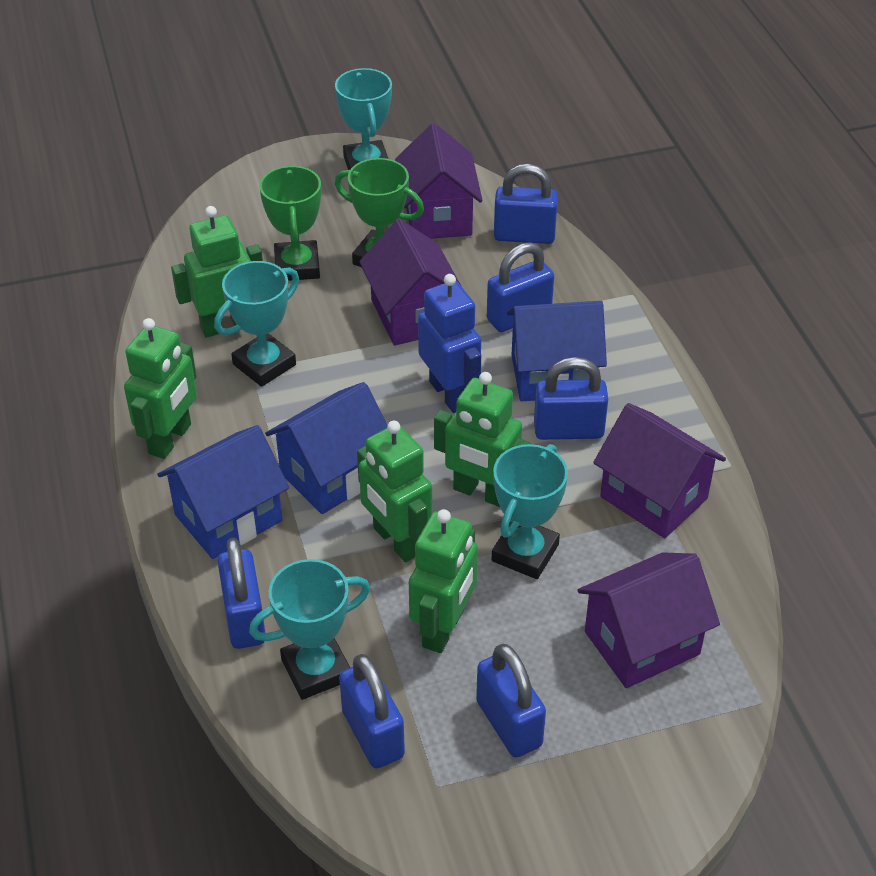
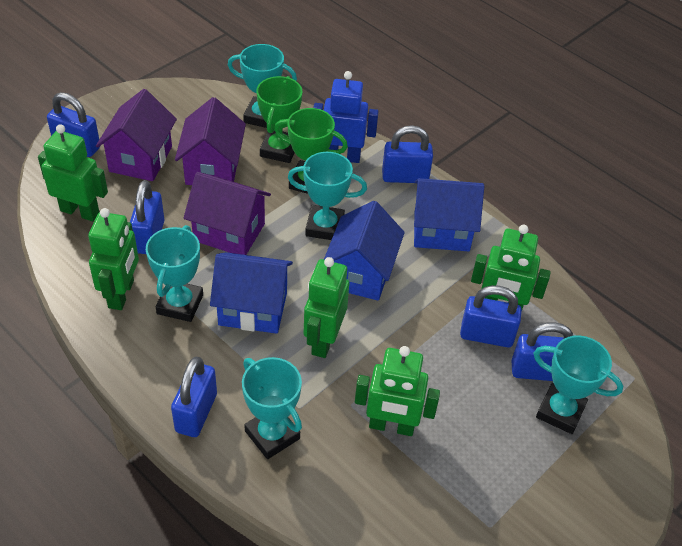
purple house: 4 -> 3
turquoise trophy: 4 -> 5

